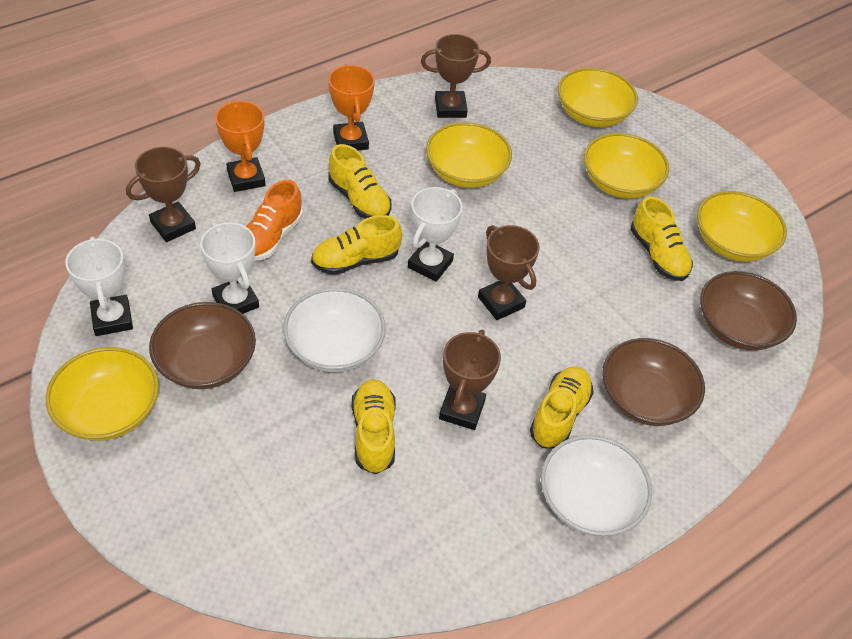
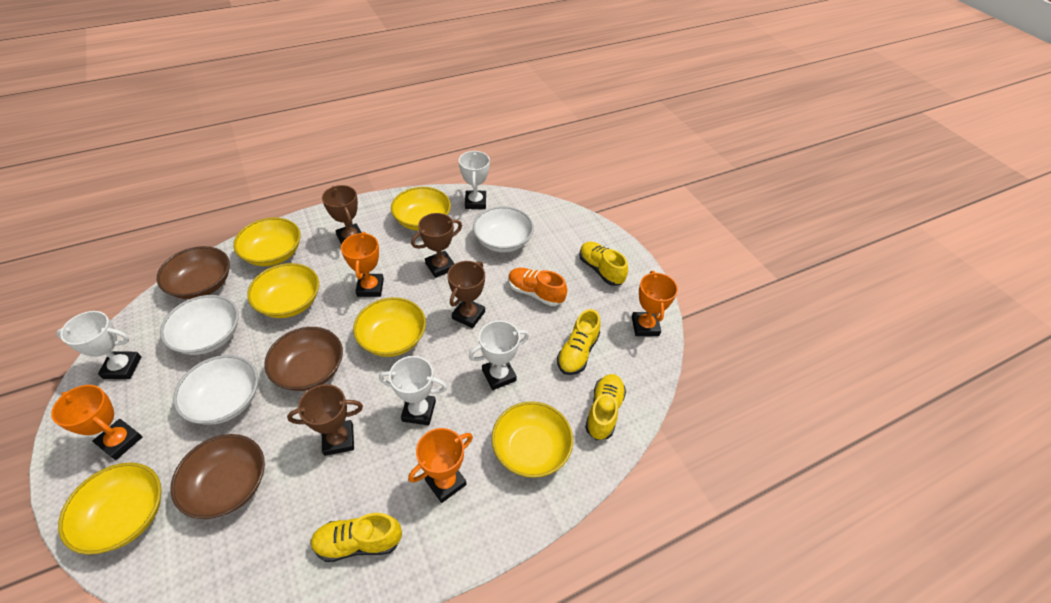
orange trophy: 2 -> 4
white bowl: 2 -> 3
white trophy: 3 -> 4
yellow bowl: 5 -> 6
yellow shoe: 5 -> 4

